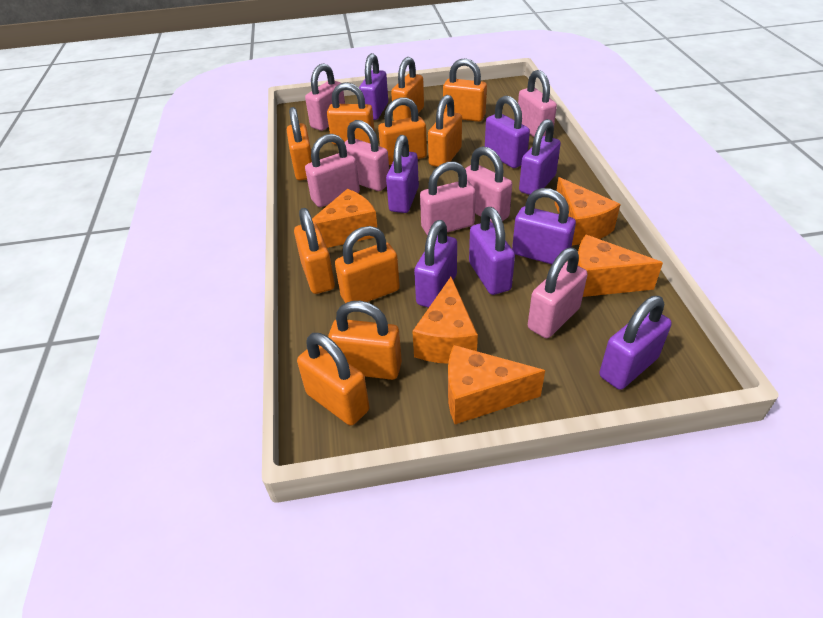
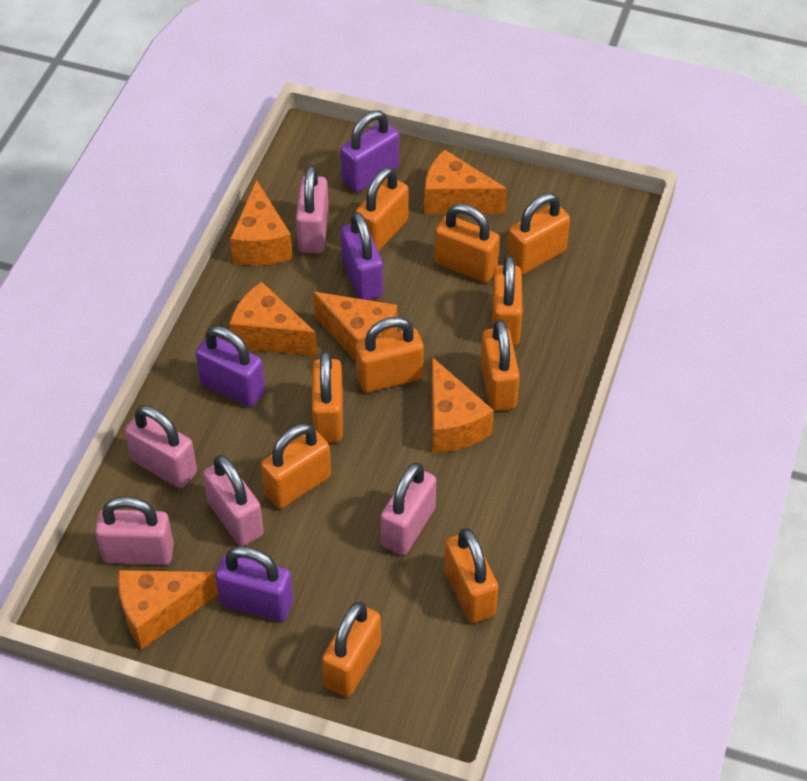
orange cheese: 5 -> 6
pink padlock: 7 -> 5
purple padlock: 8 -> 4

